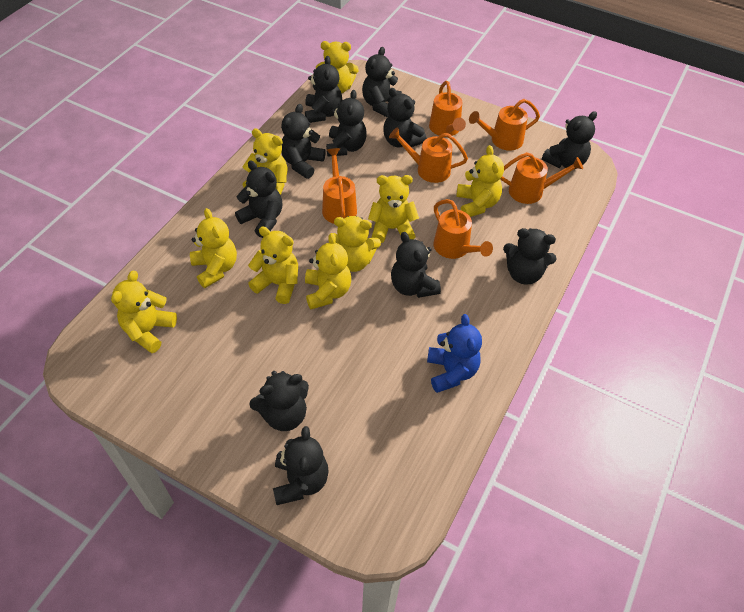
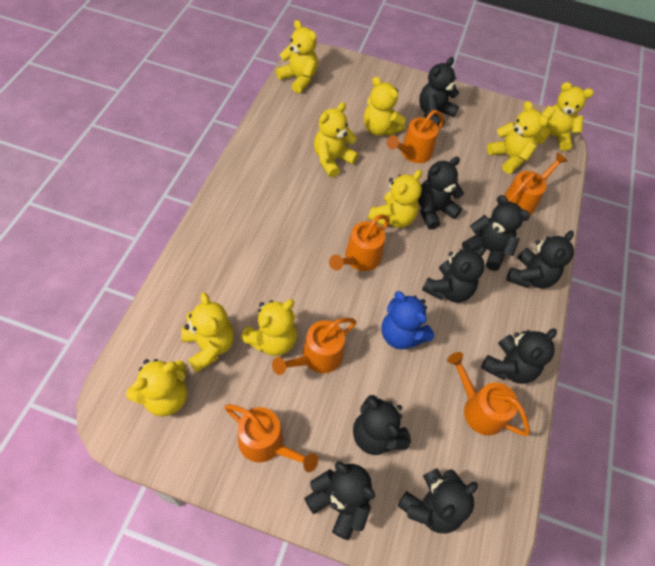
black teddy bear: 11 -> 9

